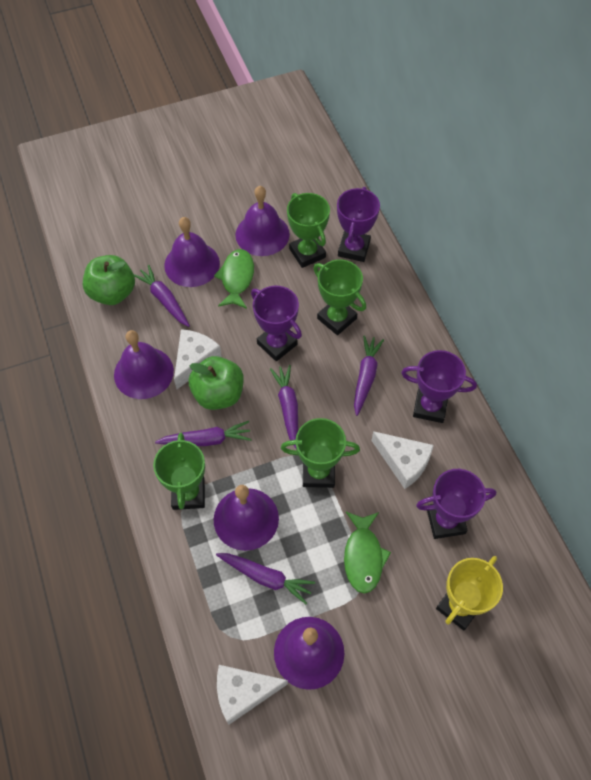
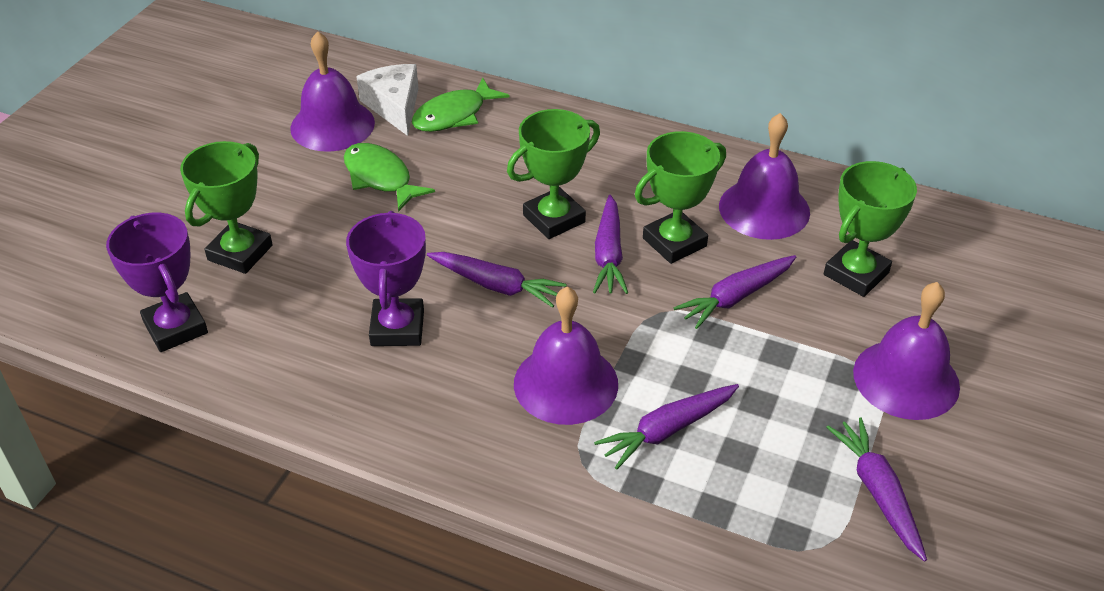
green apple: 2 -> 0
purple bell: 5 -> 4
purple trophy: 4 -> 2
white cheese: 3 -> 1
yellow trophy: 1 -> 0

